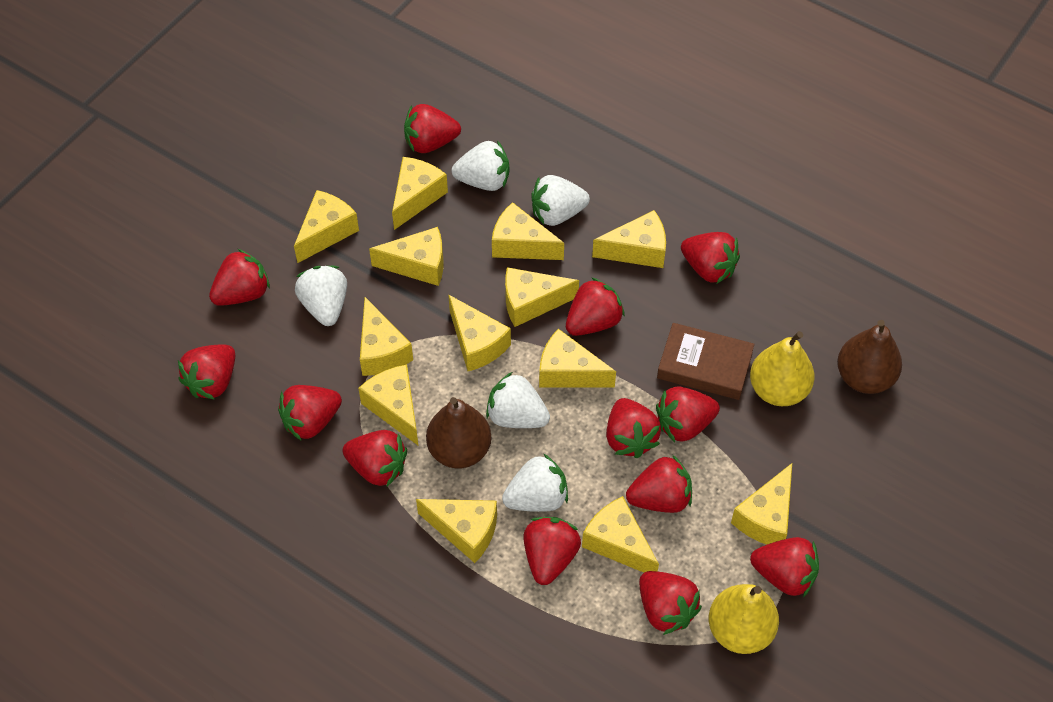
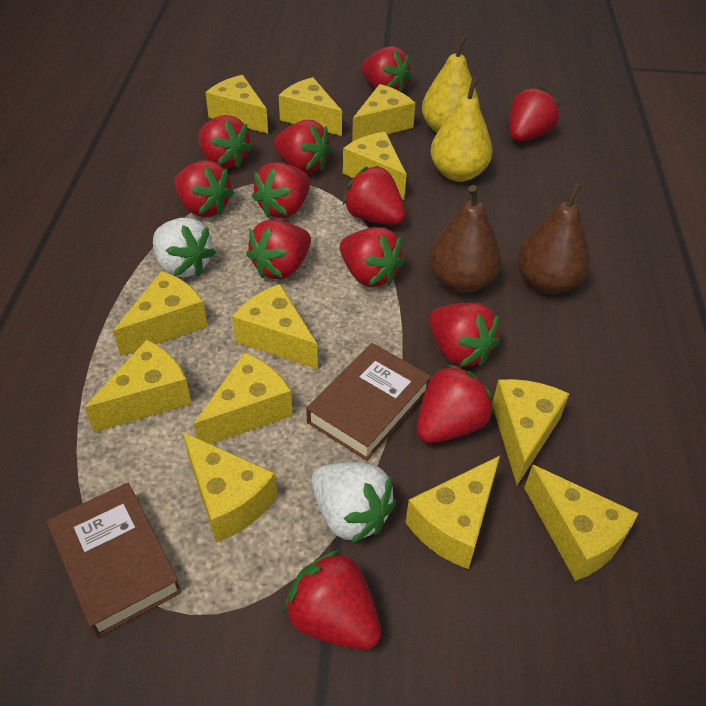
brown book: 1 -> 2
red strawberry: 13 -> 12
white strawberry: 5 -> 2
yellow cheese: 13 -> 12

